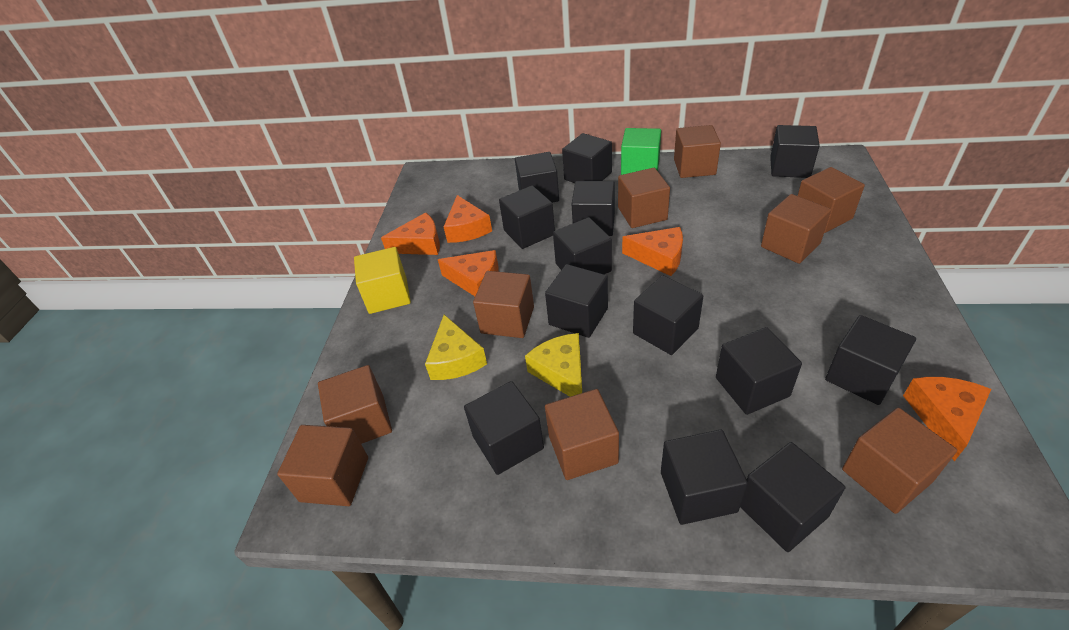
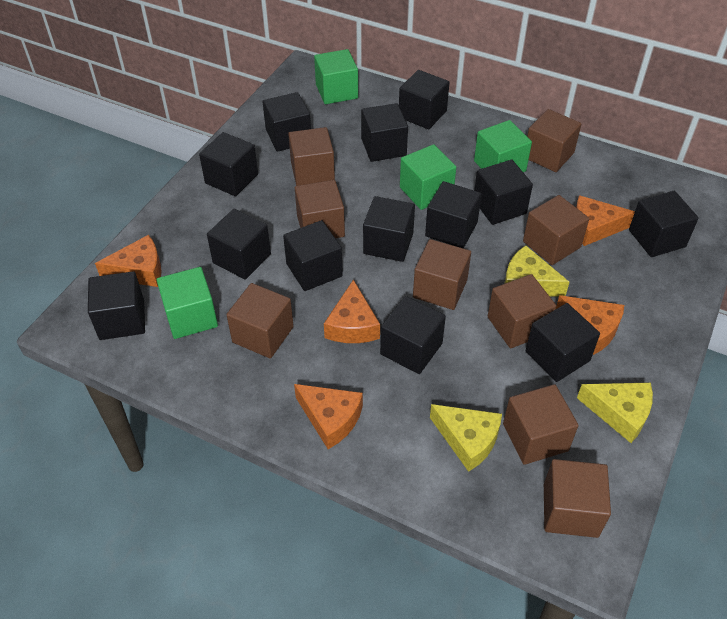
green cube: 1 -> 4
yellow cheese: 2 -> 3
yellow cube: 1 -> 0

